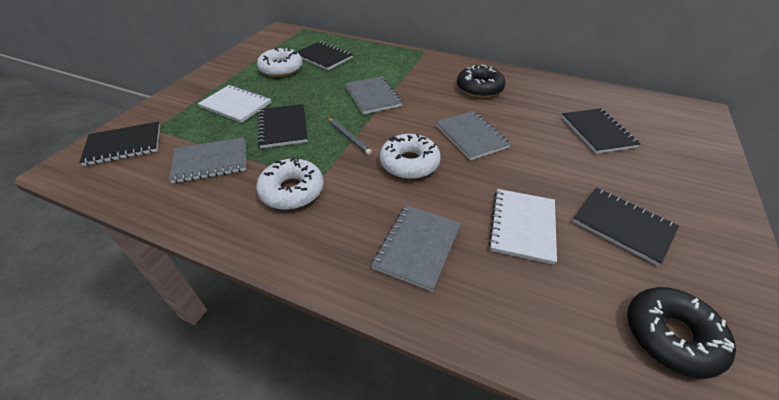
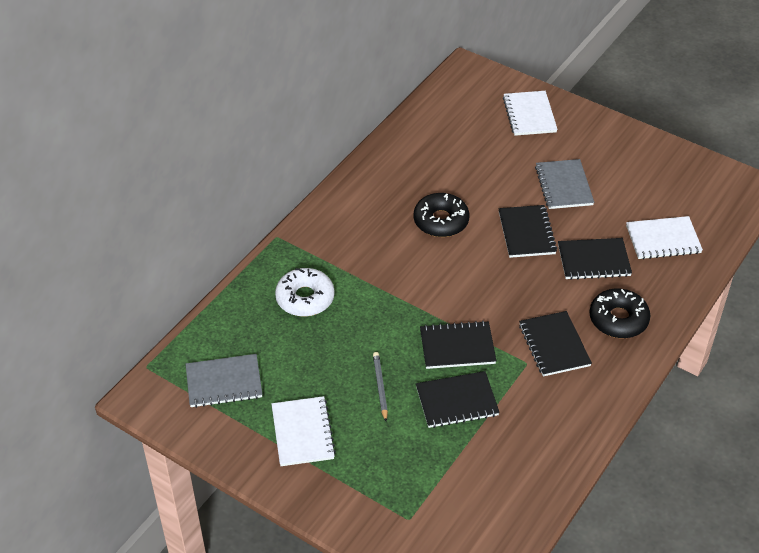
grey notebook: 4 -> 2
white donut: 3 -> 1
white notebook: 2 -> 3

